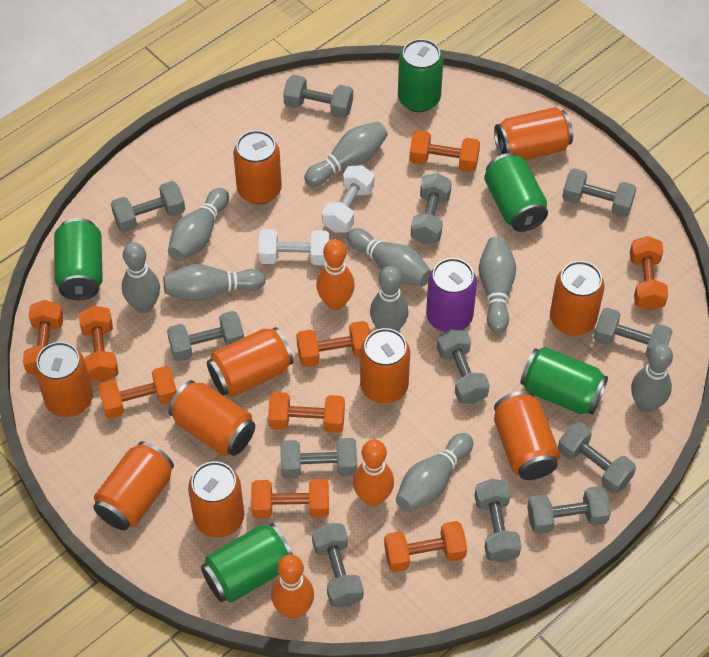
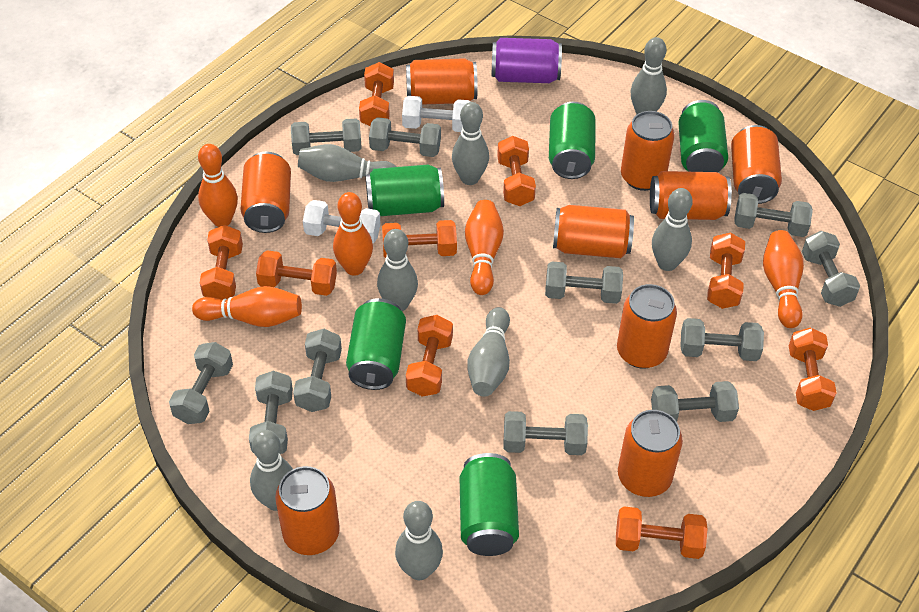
grey bowling pin: 9 -> 8
grey dumbbell: 12 -> 11
orange bowling pin: 3 -> 5
orange can: 10 -> 9

